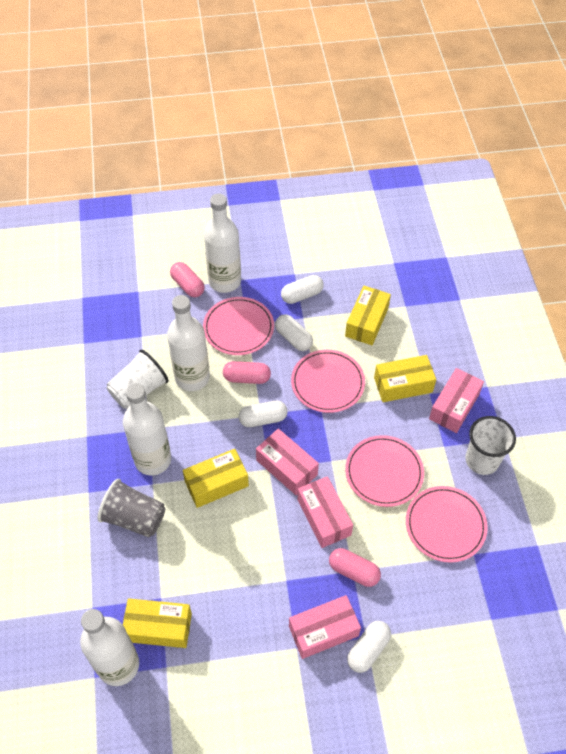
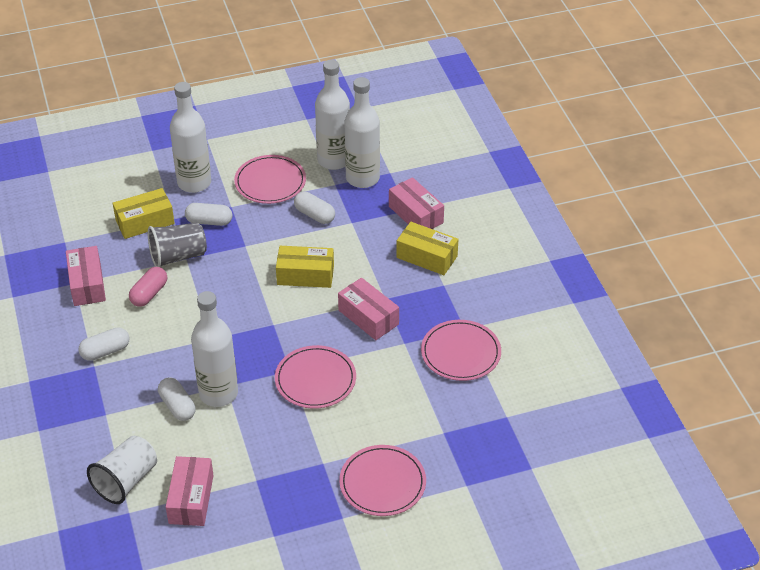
pink capsule: 3 -> 1
white cup: 2 -> 1
yellow box: 4 -> 3

